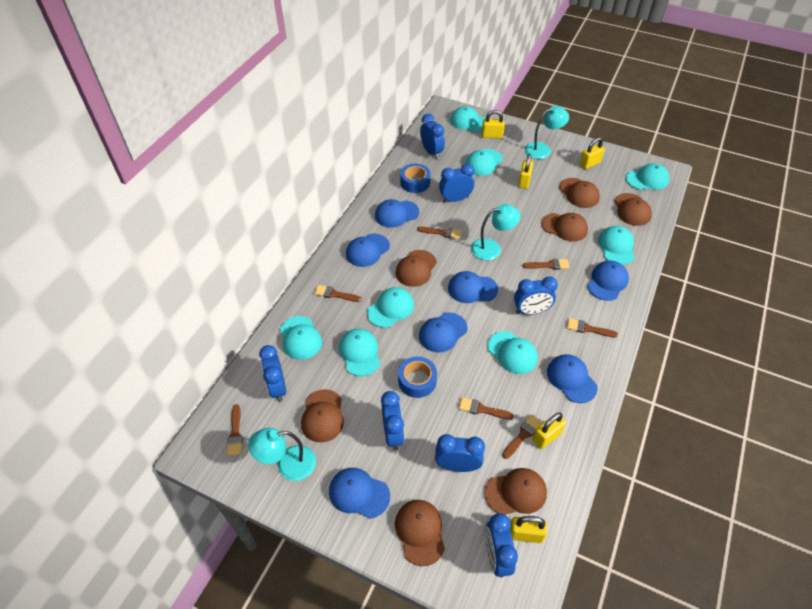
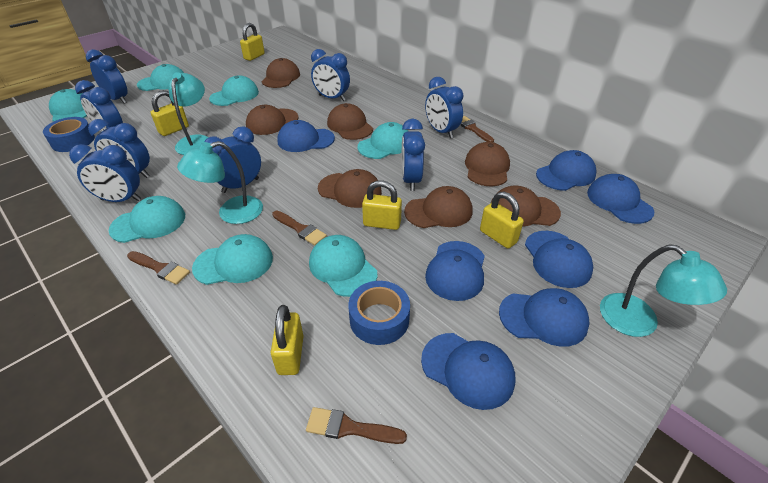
blue clock: 7 -> 8
brown brush: 7 -> 4
turquoise cap: 8 -> 7

